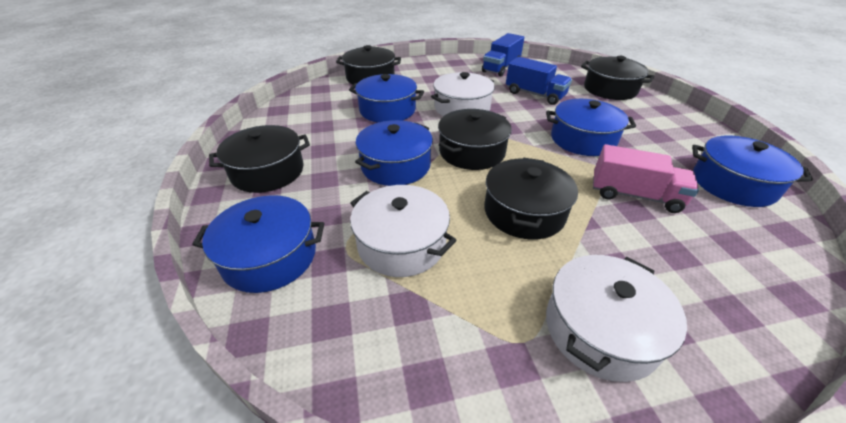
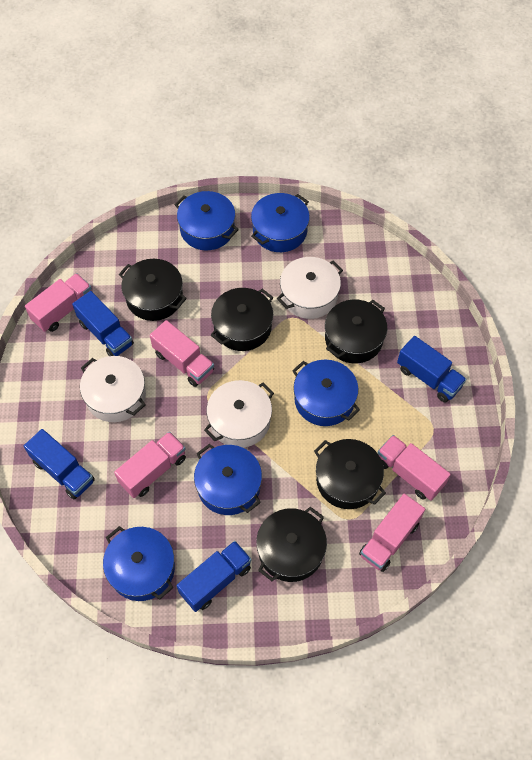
blue truck: 2 -> 4
pink truck: 1 -> 5

